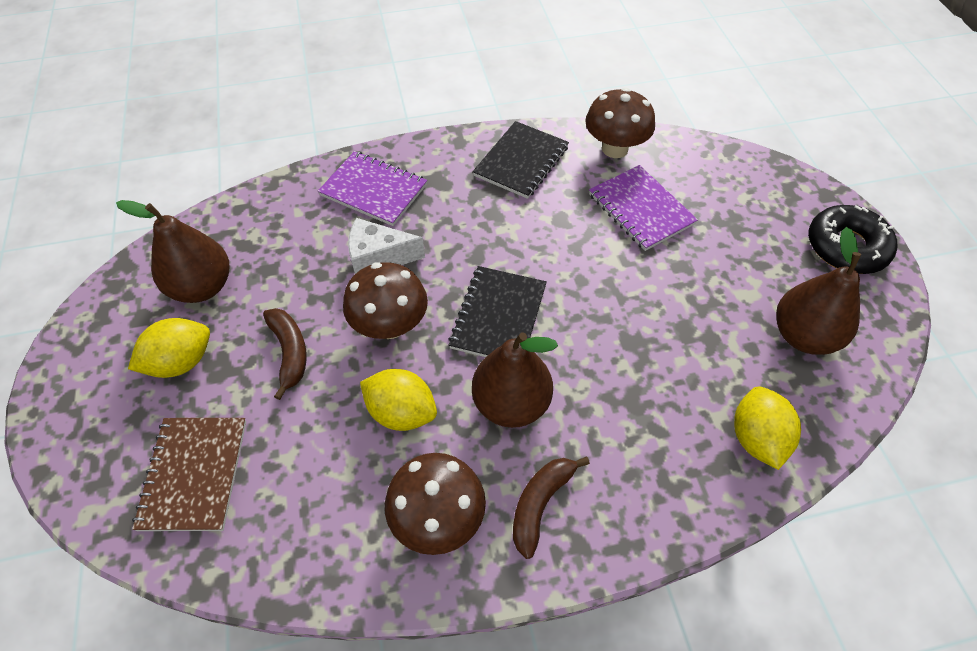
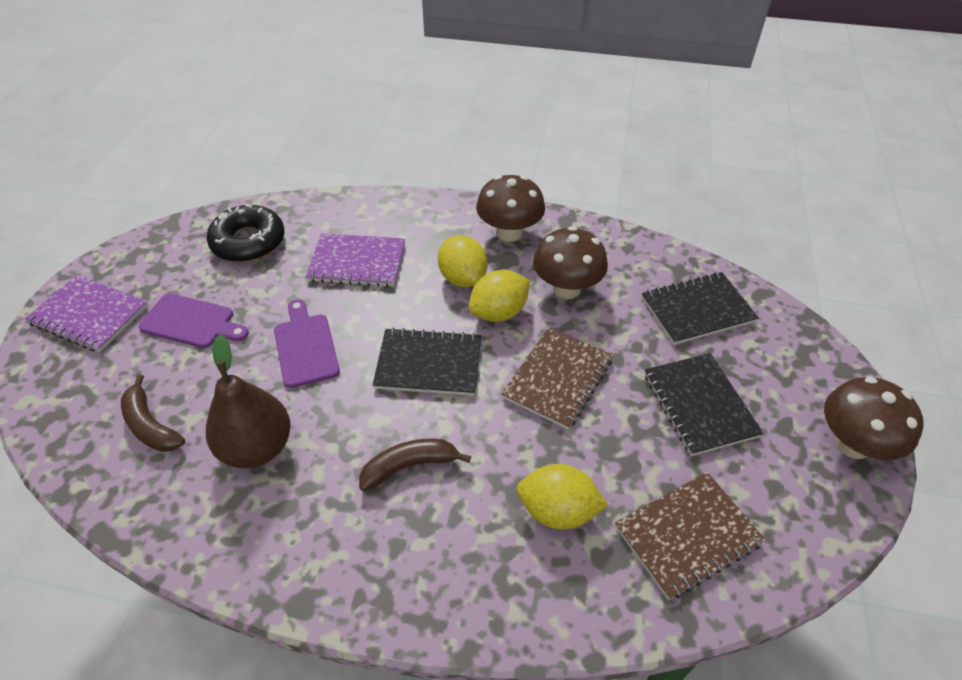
black notebook: 2 -> 3
brown notebook: 1 -> 2
brown pear: 3 -> 1
purple cutting board: 0 -> 2
white cheese: 1 -> 0

